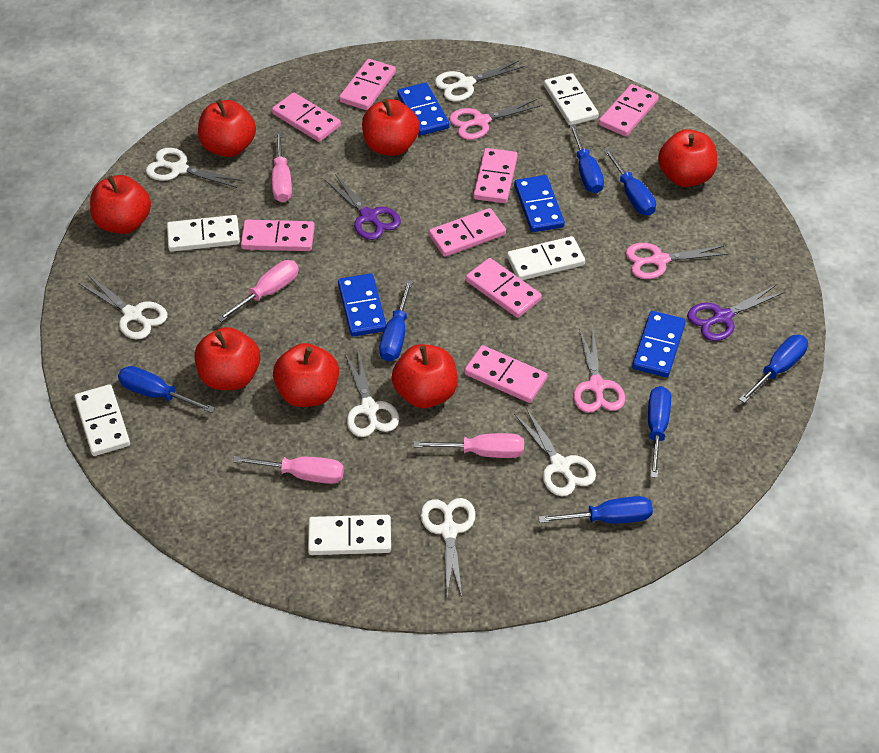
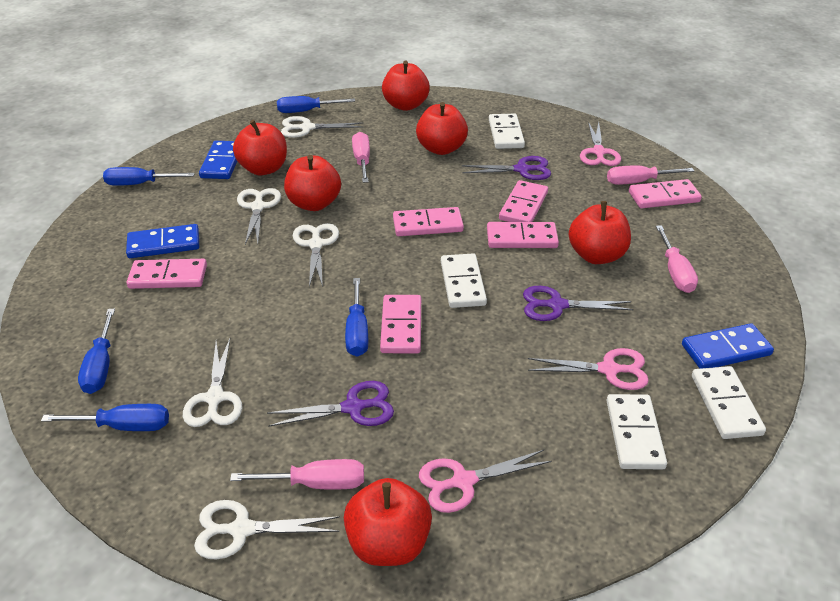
blue domino: 4 -> 3
blue screwdriver: 7 -> 5
pink domino: 8 -> 6
purple scissors: 2 -> 3
red apple: 7 -> 6
white domino: 5 -> 4
white scissors: 6 -> 5

